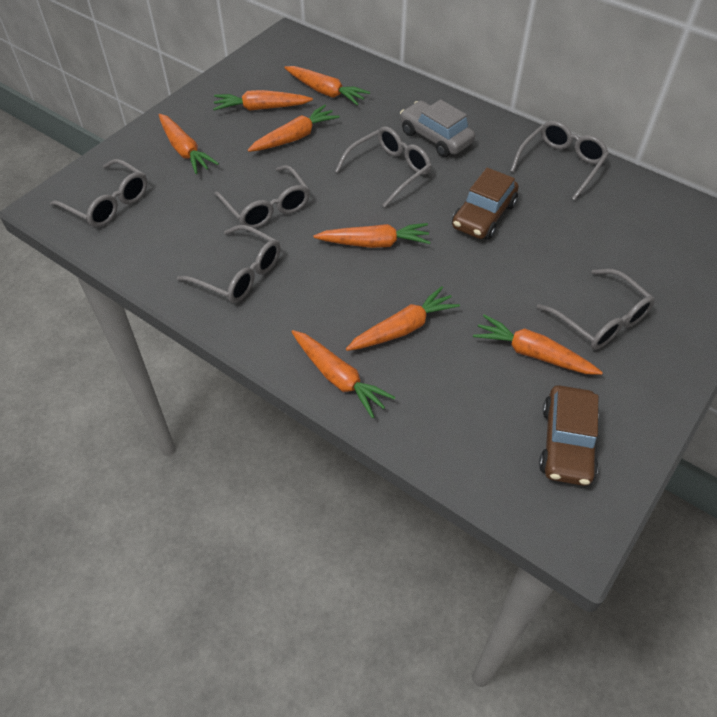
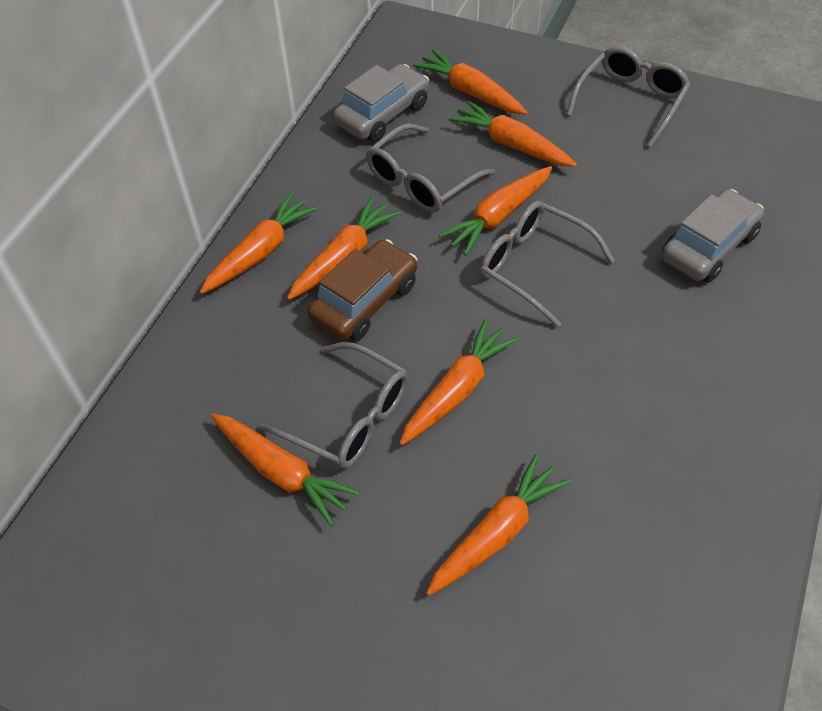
brown car: 2 -> 1
grey car: 1 -> 2
grey glasses: 6 -> 4

